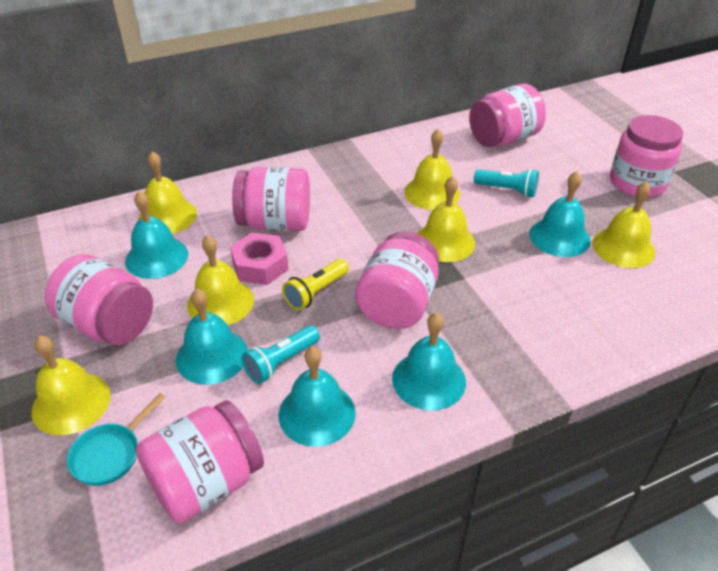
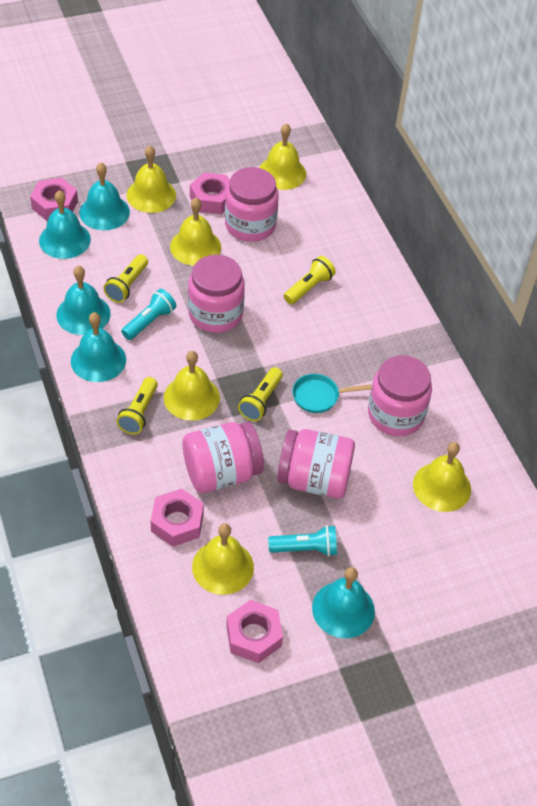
pink jar: 6 -> 5
pink nut: 1 -> 4
yellow flashlight: 1 -> 4

